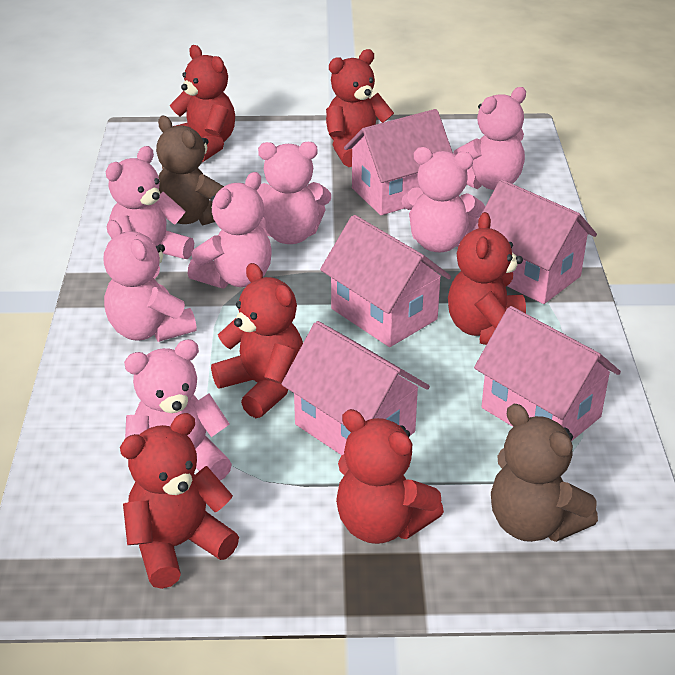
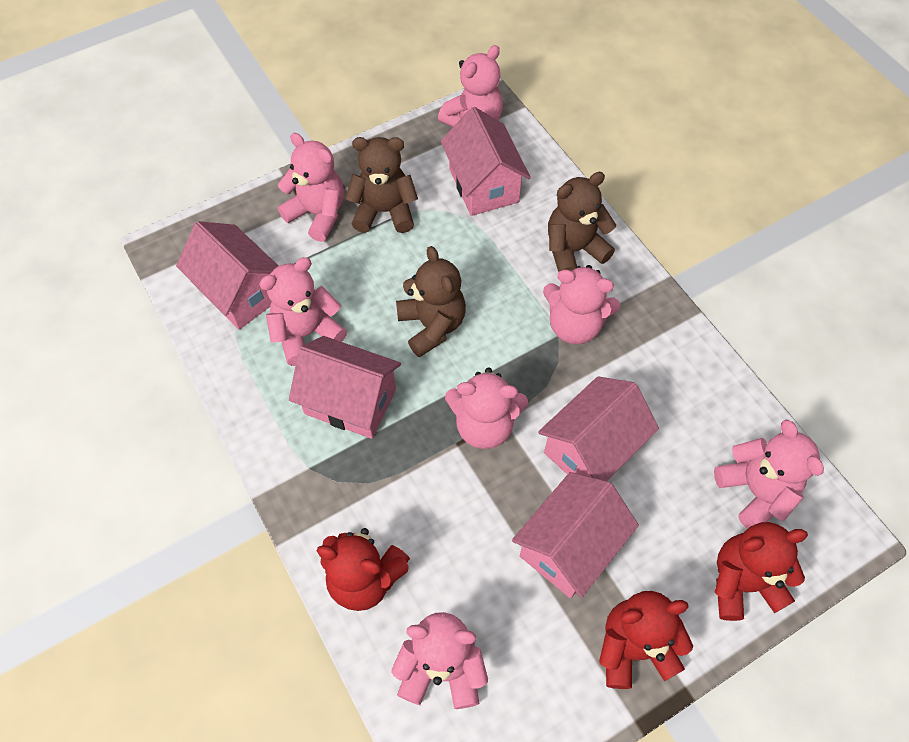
brown teddy bear: 2 -> 3
red teddy bear: 6 -> 3

